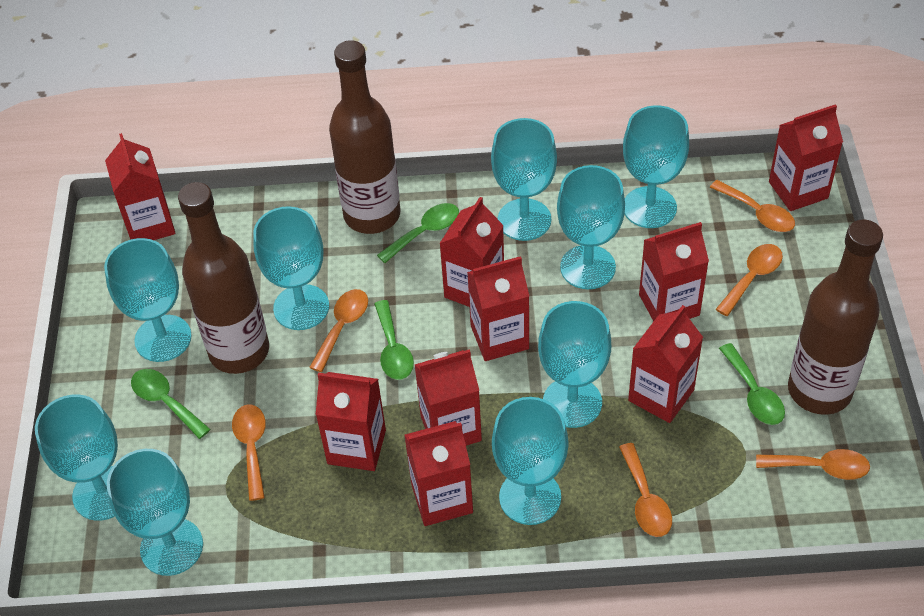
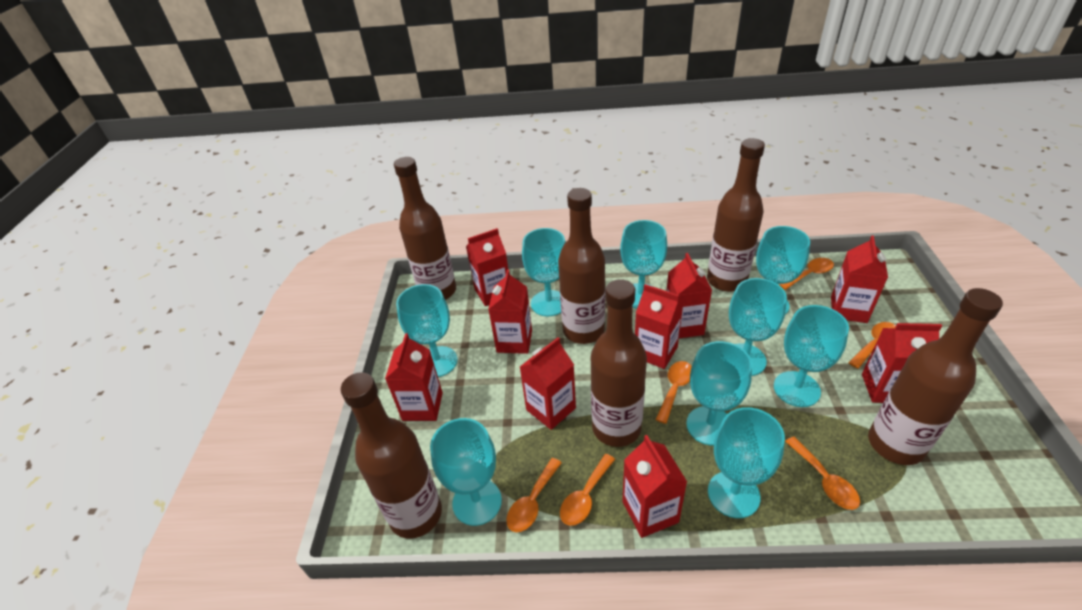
brown bottle: 3 -> 6
green spoon: 4 -> 0

